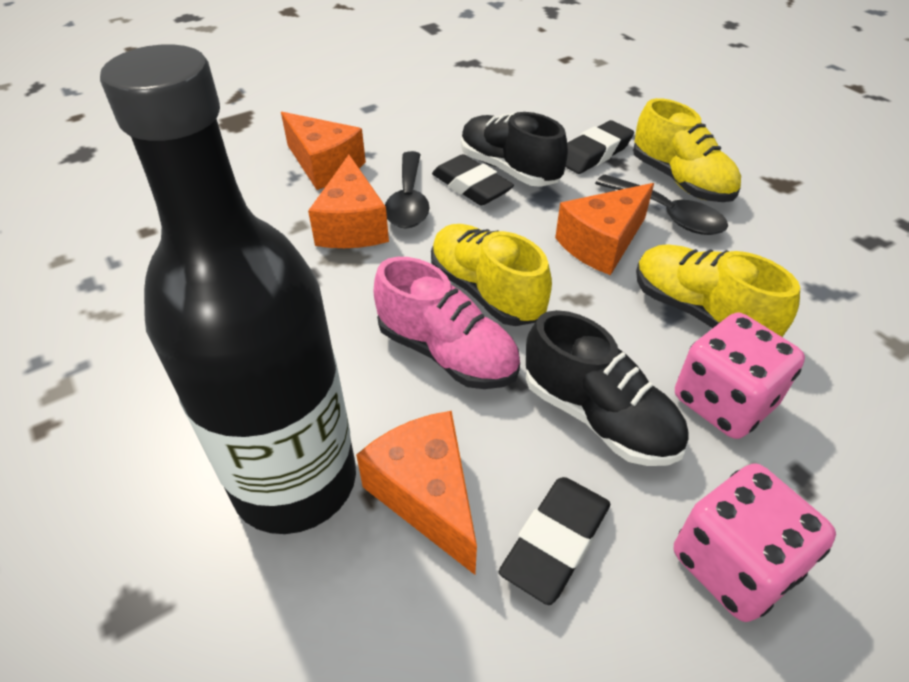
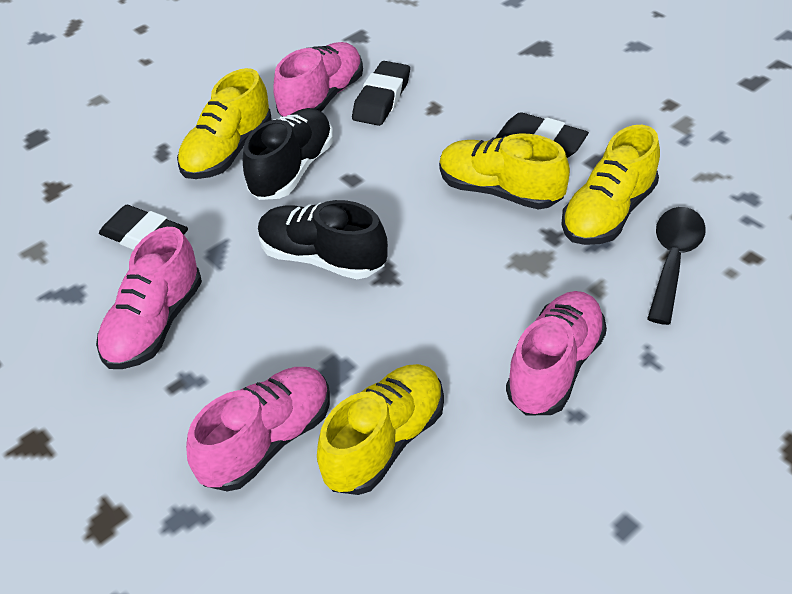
black bottle: 1 -> 0
black spoon: 2 -> 1
orange cheese: 4 -> 0
pink dice: 2 -> 0
pink shoe: 1 -> 4
yellow shoe: 3 -> 4

